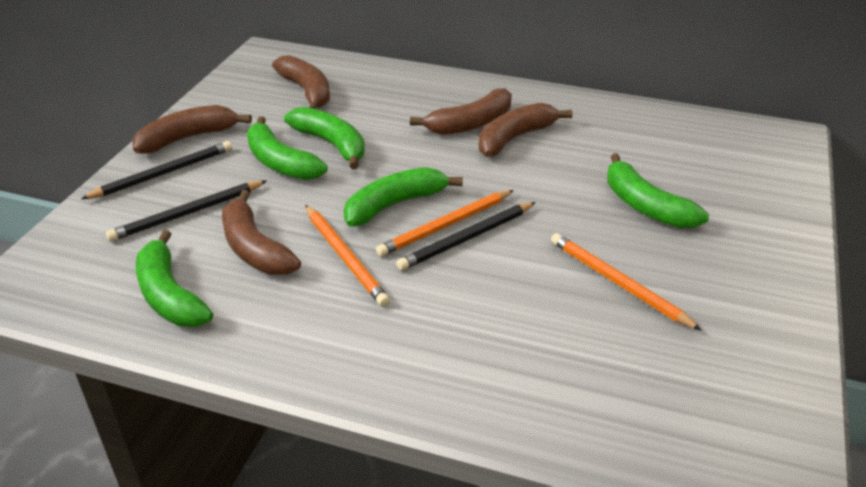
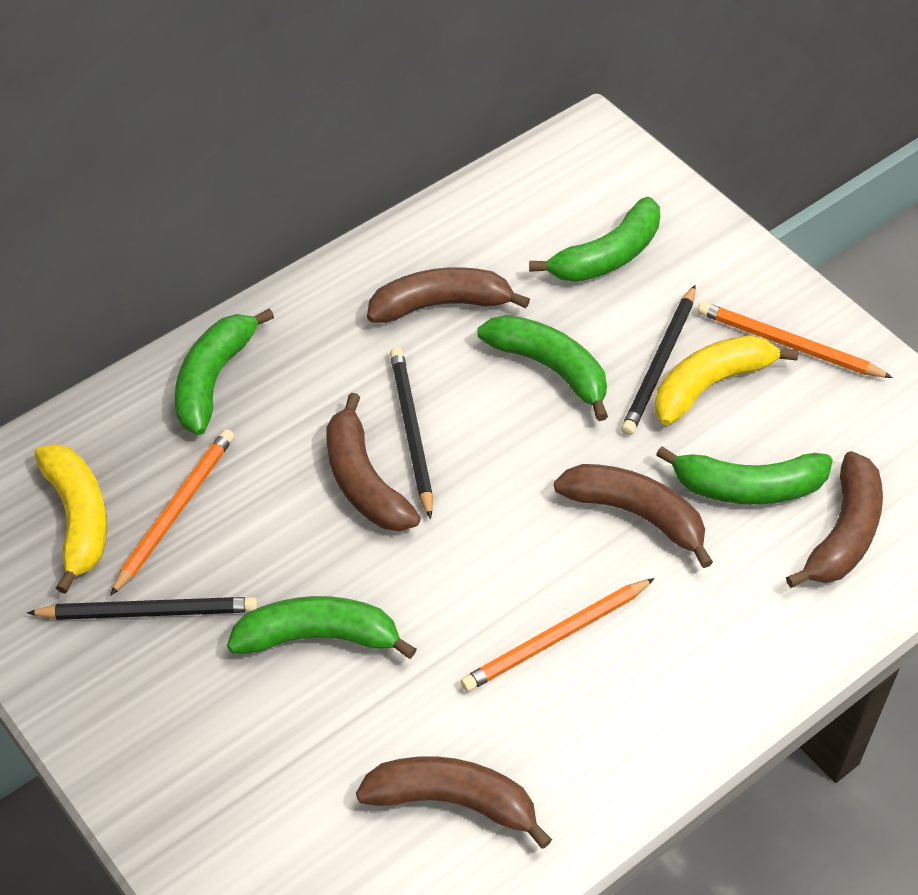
yellow banana: 0 -> 2

